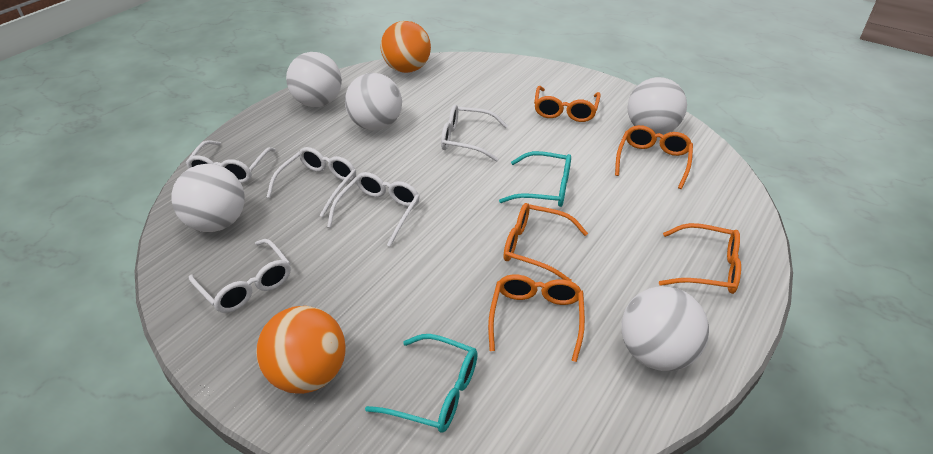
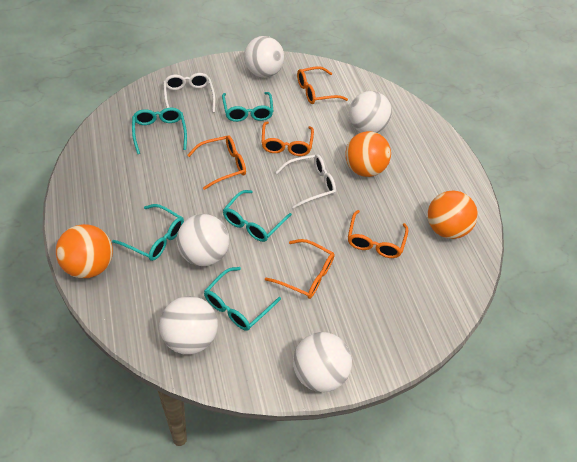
orange ball: 2 -> 3
turquoise glasses: 2 -> 5
white glasses: 5 -> 2

